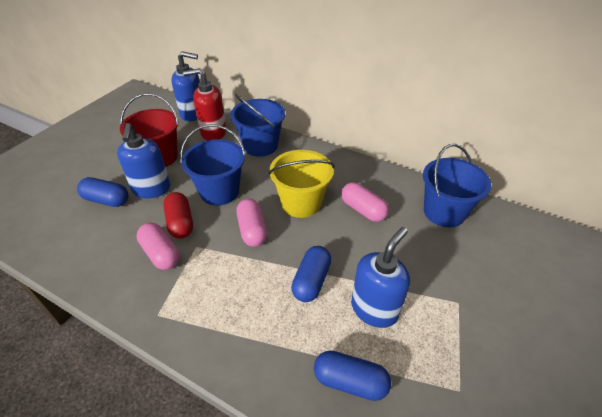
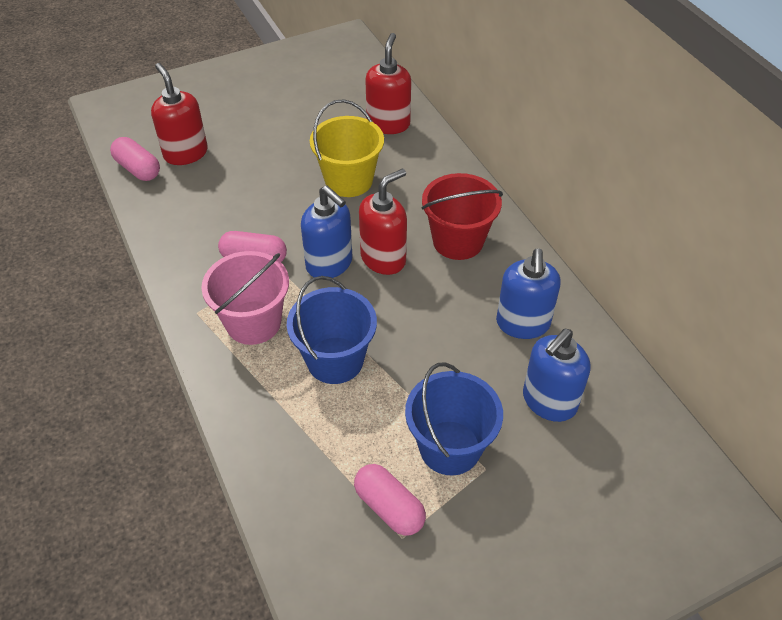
blue bucket: 3 -> 2
blue capsule: 3 -> 0
pink bucket: 0 -> 1
red capsule: 1 -> 0
red soap dispenser: 1 -> 3

